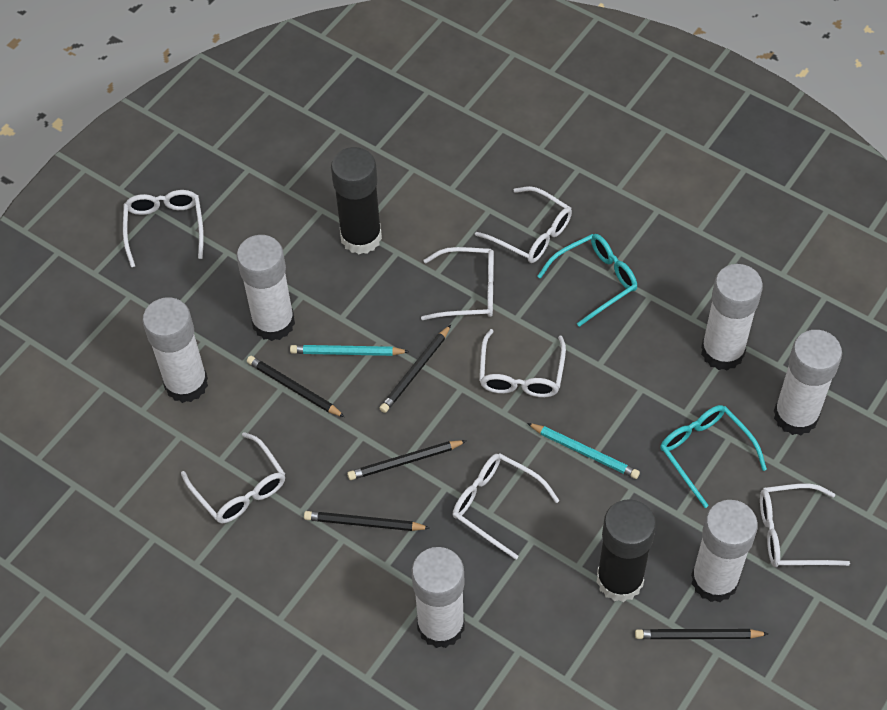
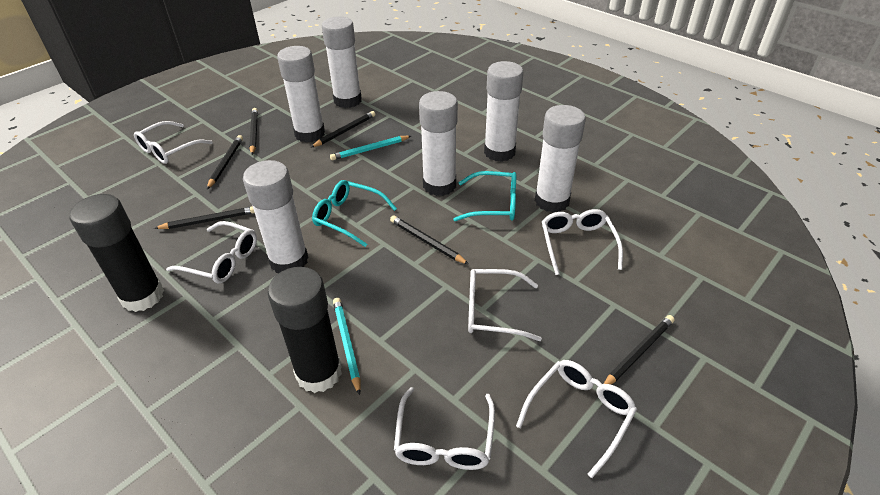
black pencil: 5 -> 6
white glasses: 7 -> 6

